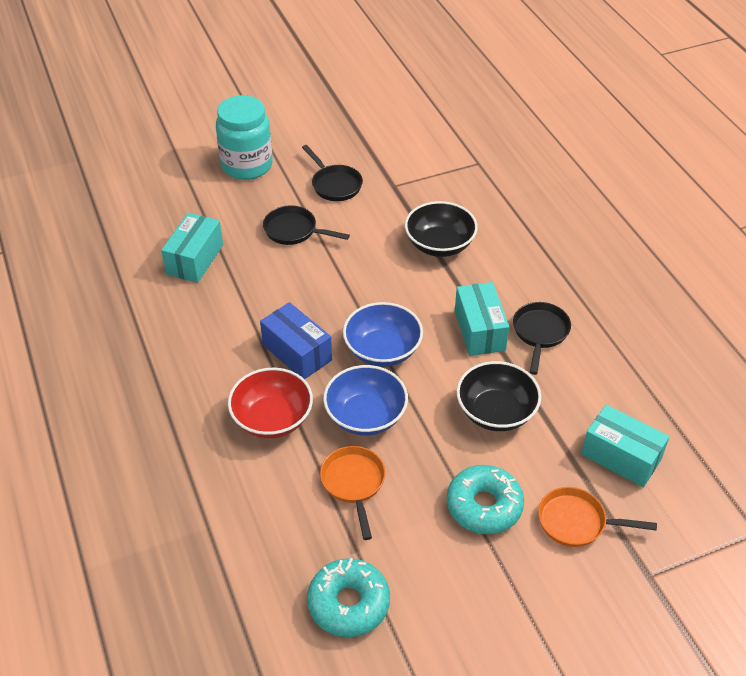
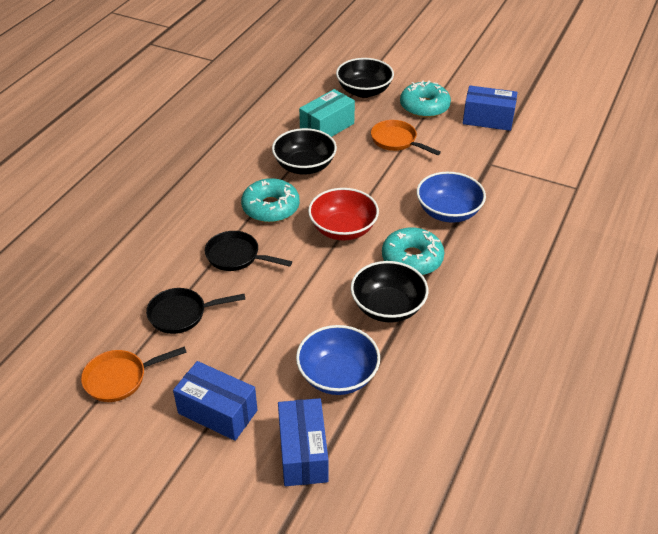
black bowl: 2 -> 3
black pan: 3 -> 2
blue box: 1 -> 3
turquoise box: 3 -> 1
turquoise donut: 2 -> 3
turquoise jar: 1 -> 0

